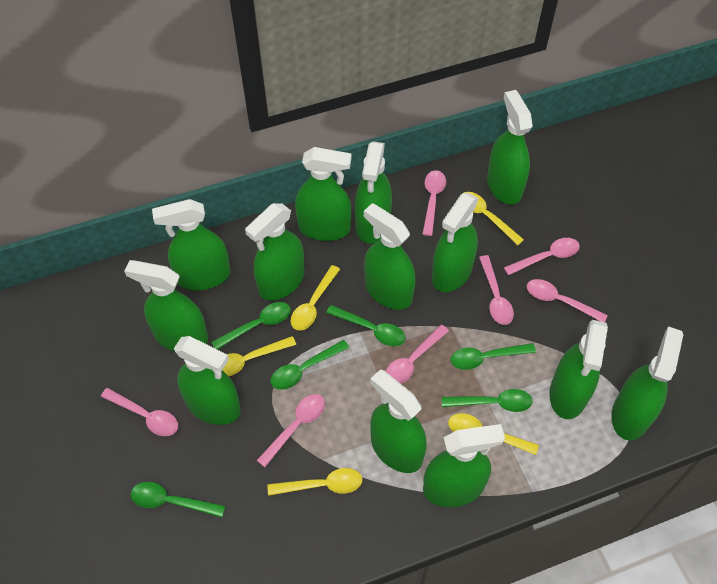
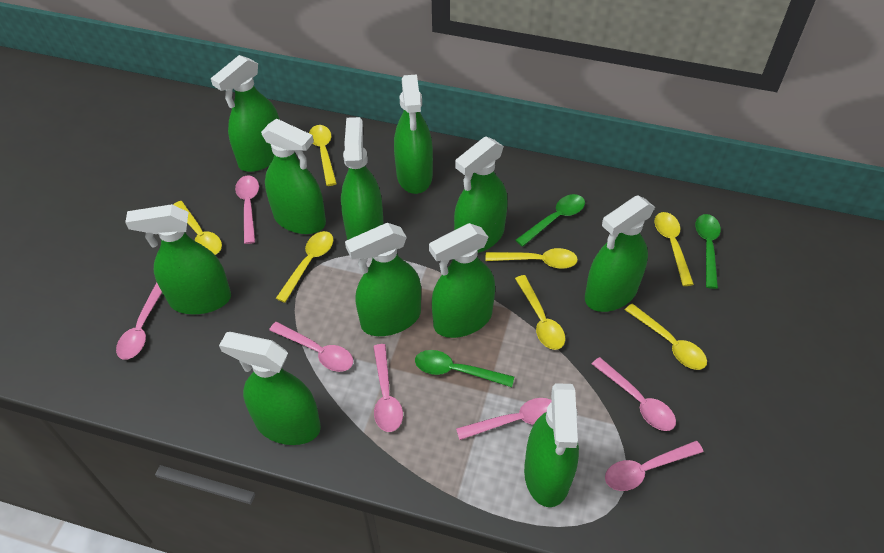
green spoon: 6 -> 3
green spray bottle: 13 -> 11
yellow spoon: 5 -> 7

